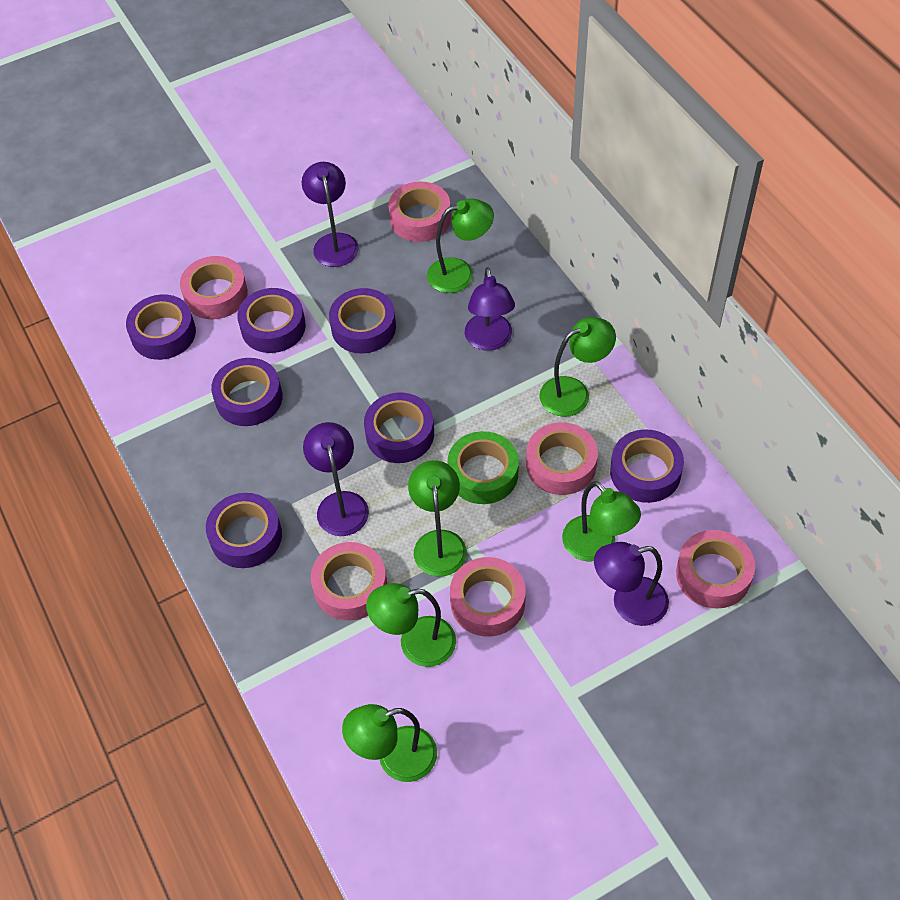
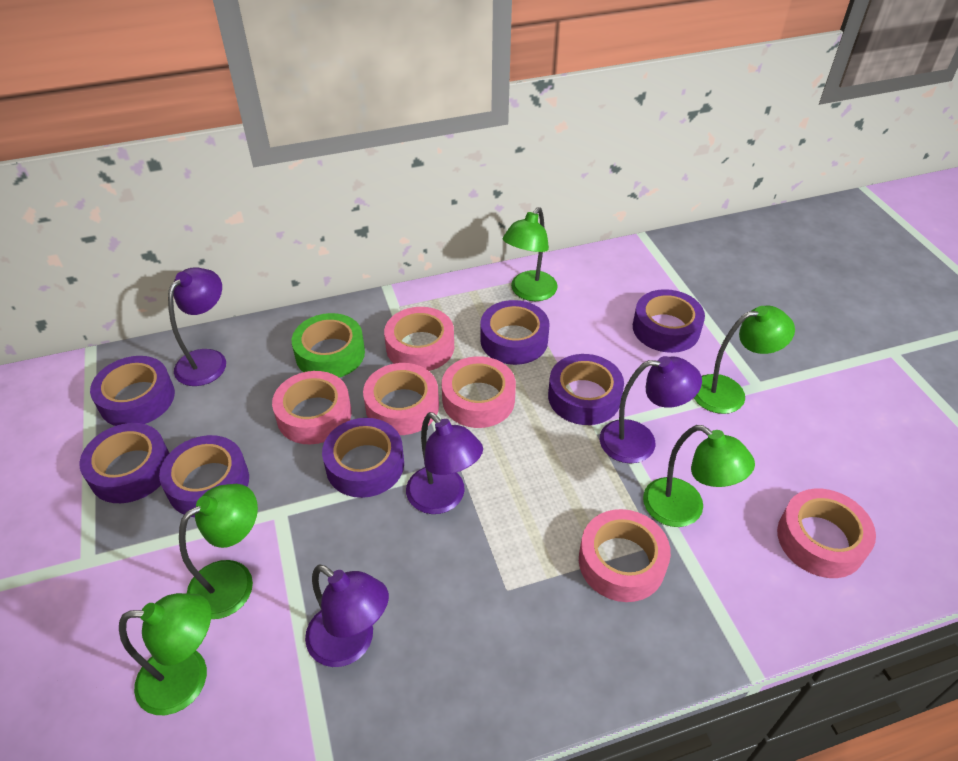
green lamp: 6 -> 5

